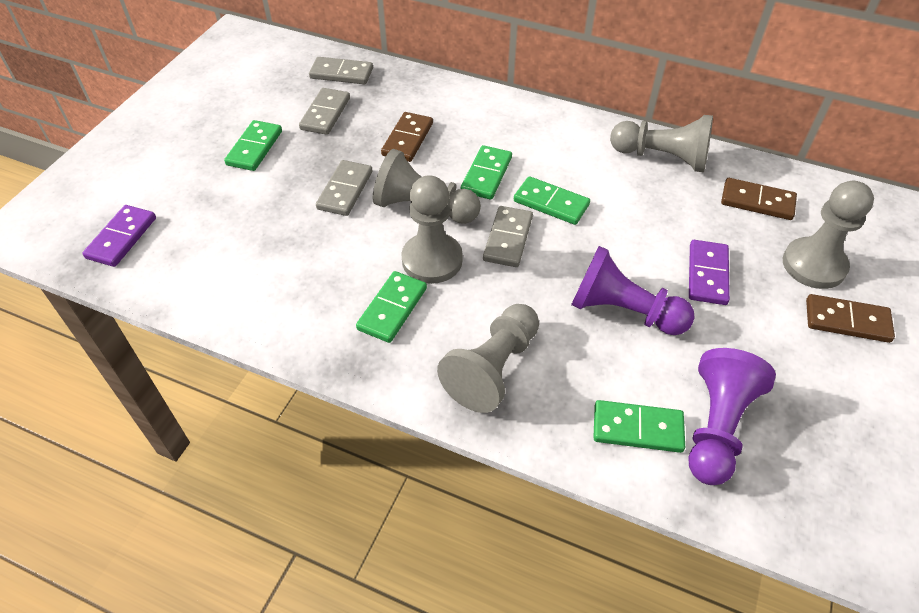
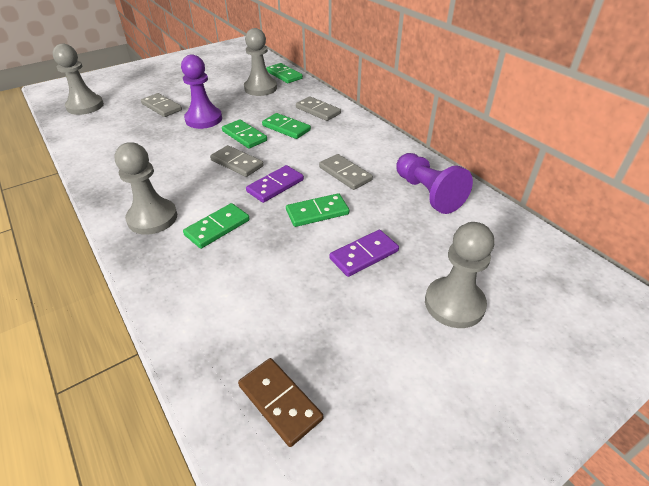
brown domino: 3 -> 1
grey pawn: 5 -> 4

